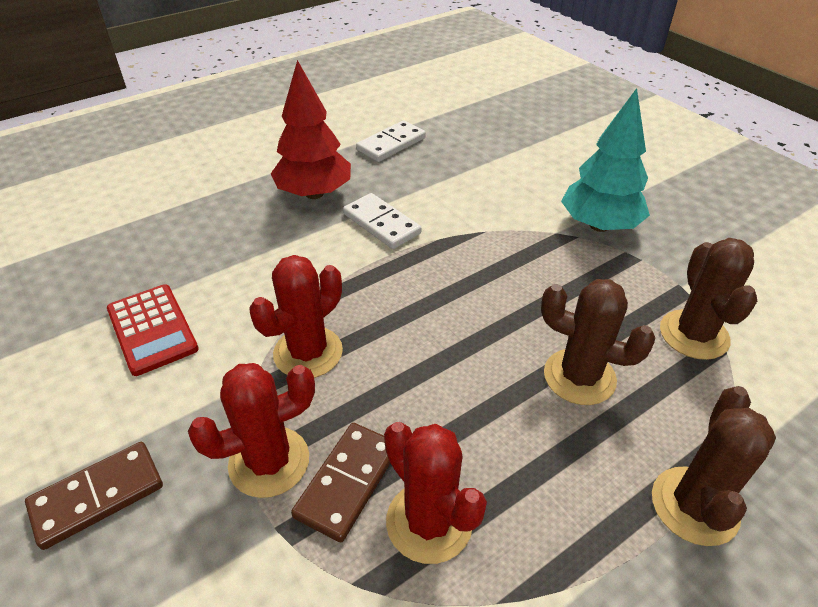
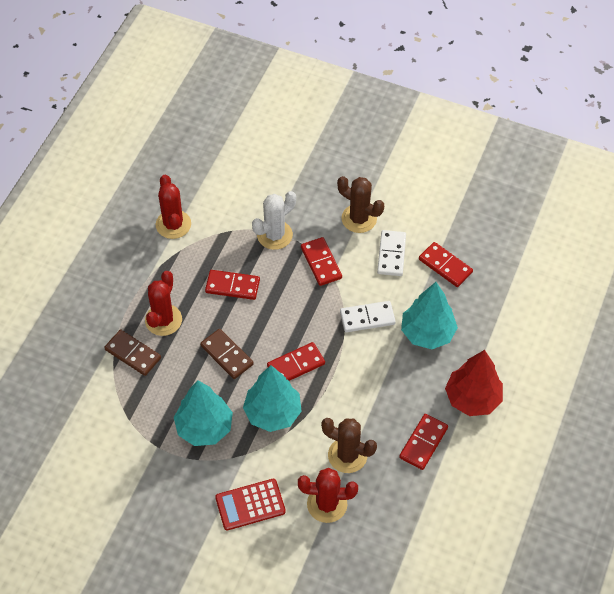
brown cactus: 3 -> 2
red domino: 0 -> 5
turquoise tree: 1 -> 3
white cactus: 0 -> 1

